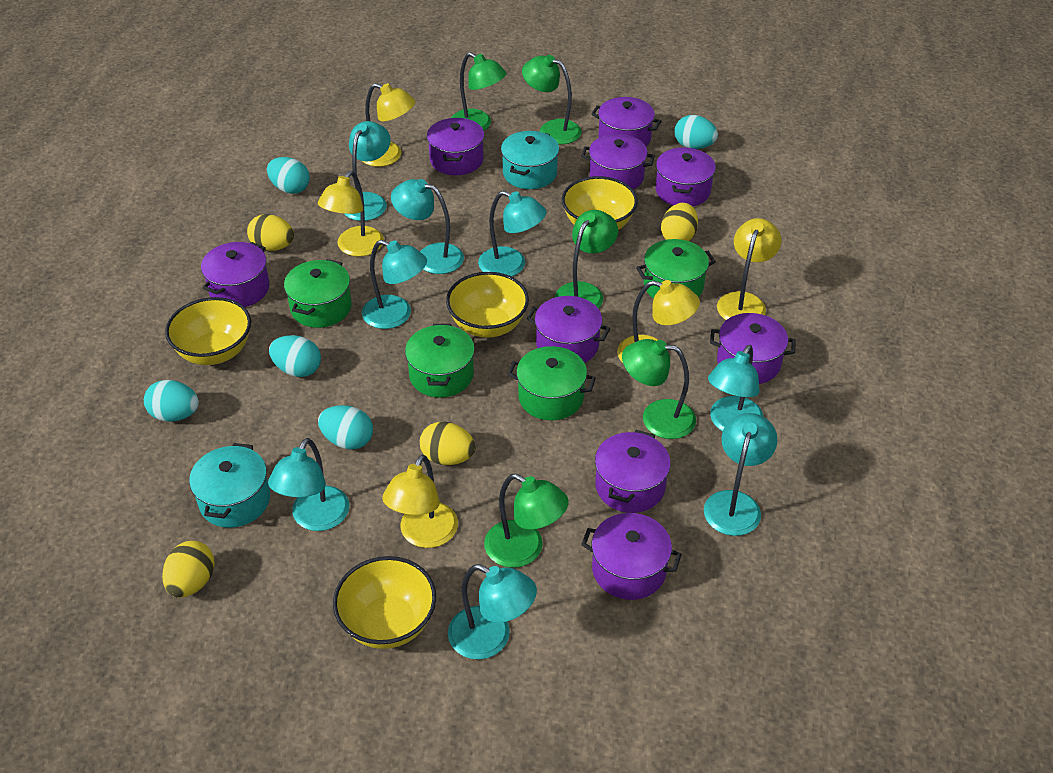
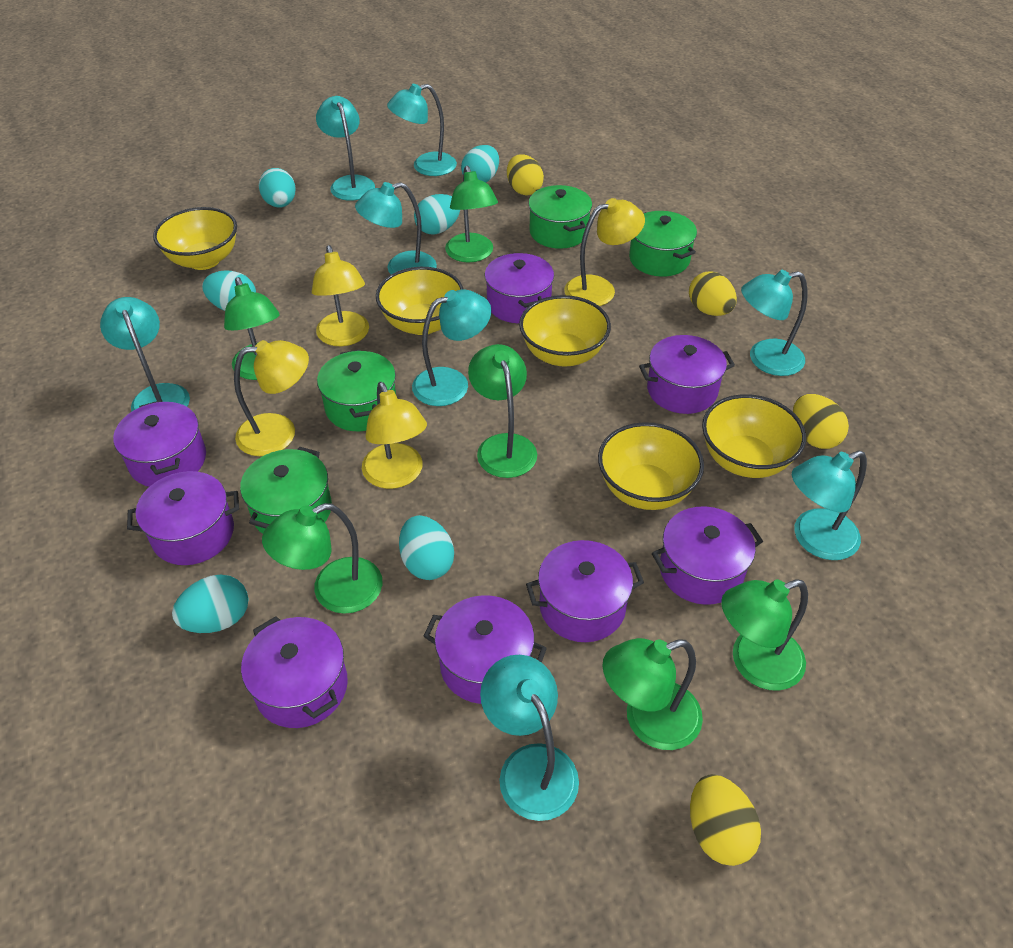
green lamp: 5 -> 6
purple pot: 9 -> 8
turquoise egg: 5 -> 6
turquoise pot: 2 -> 0
yellow bowl: 4 -> 5
yellow lamp: 5 -> 4

